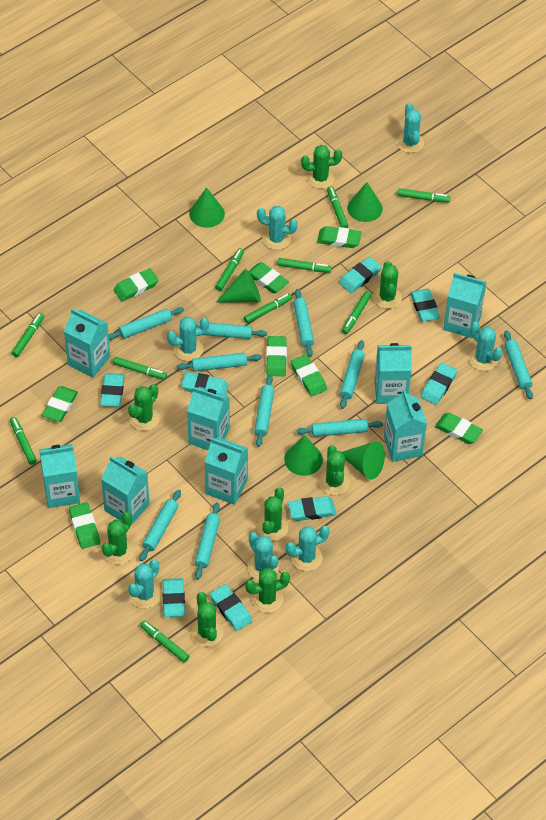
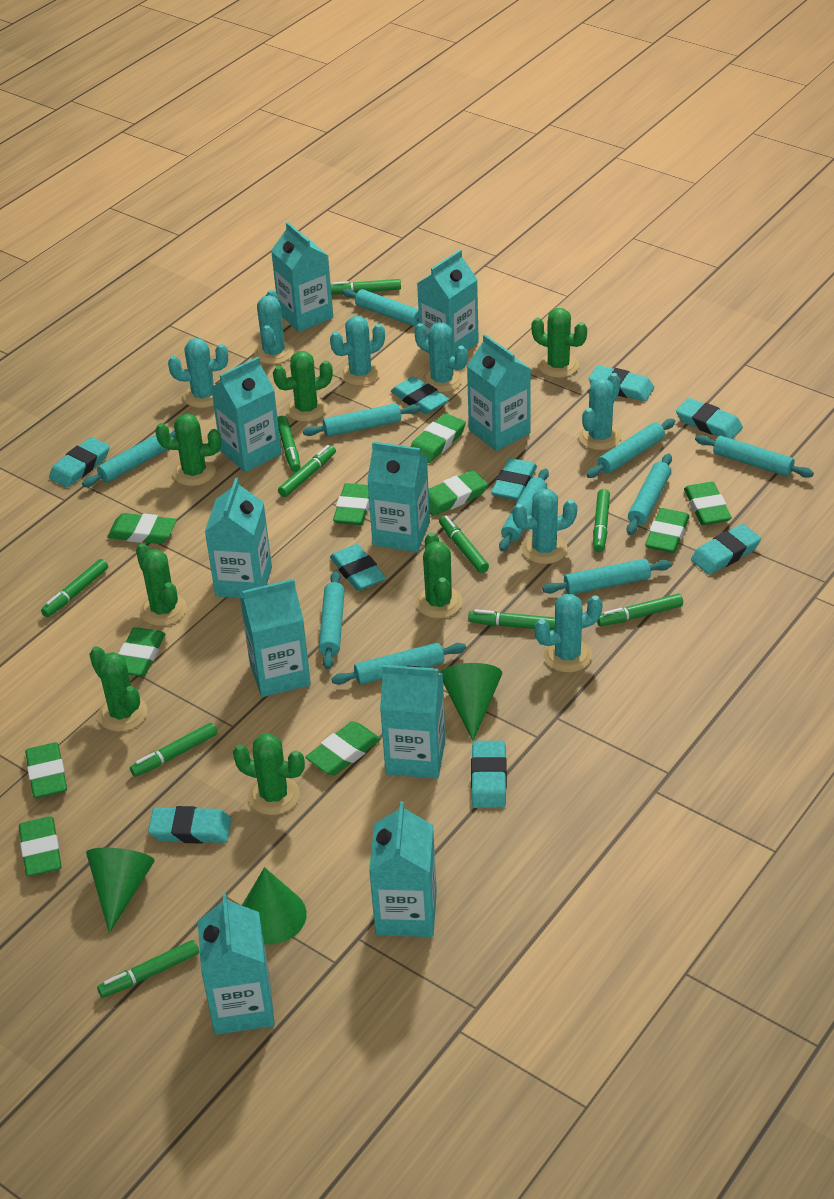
green cactus: 8 -> 7
green cone: 5 -> 3
green eraser: 8 -> 10
turquoise carton: 8 -> 10
turquoise eraser: 8 -> 9

